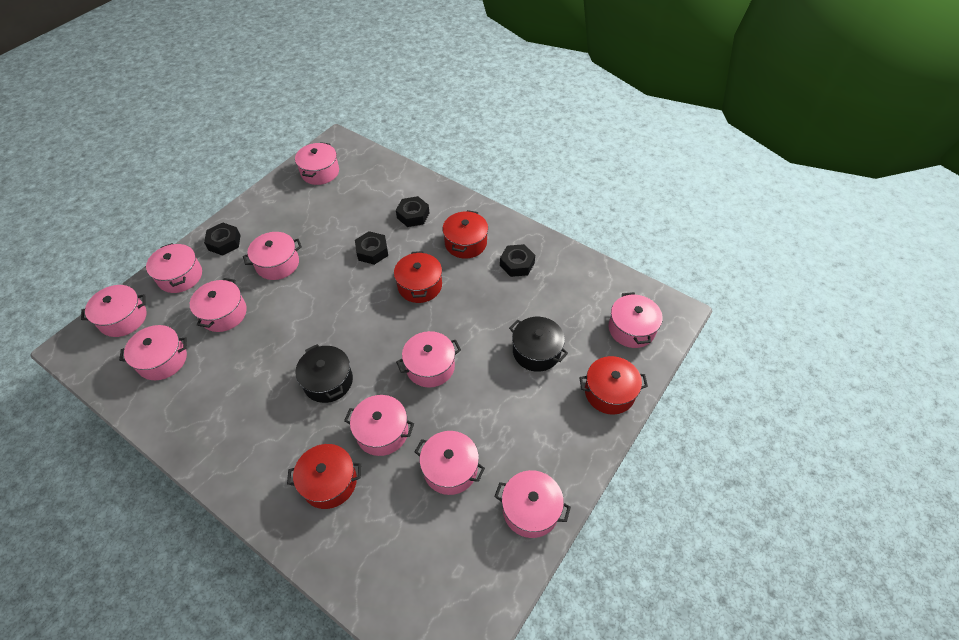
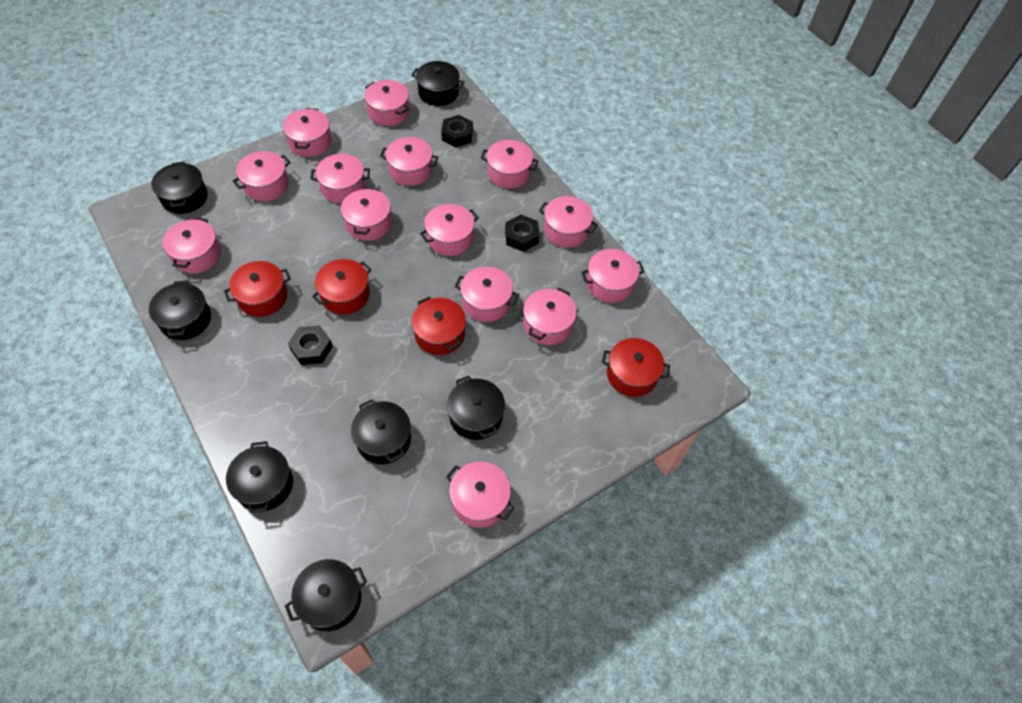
black nut: 4 -> 3
black pot: 2 -> 7
pink pot: 11 -> 14

